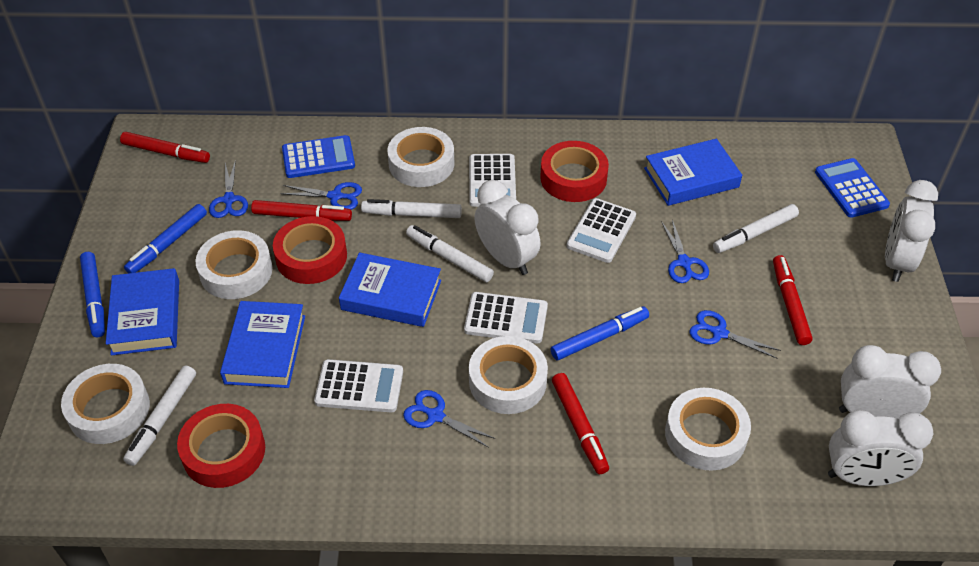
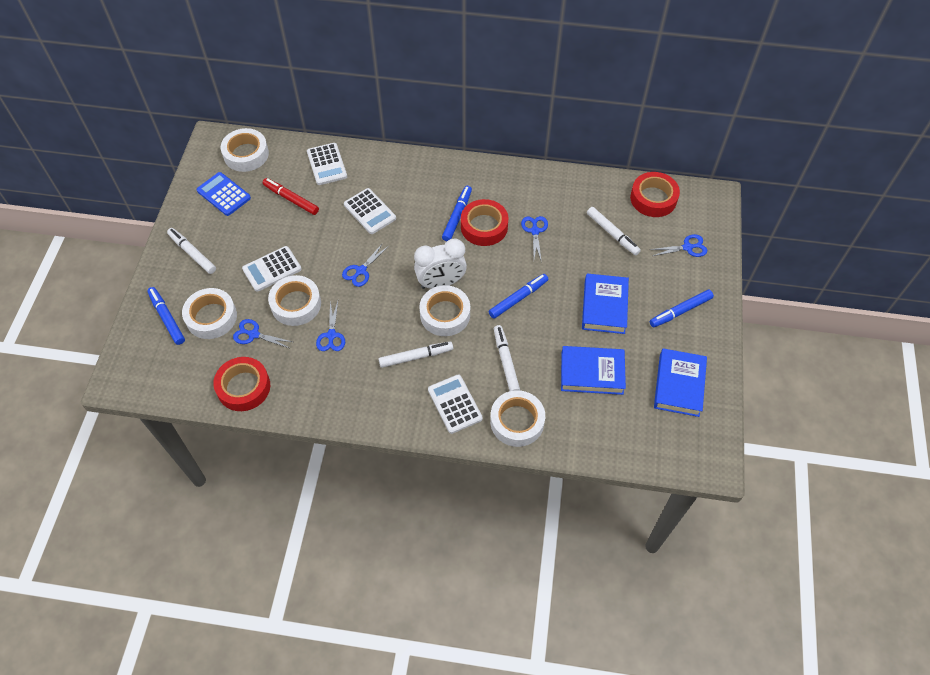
blue book: 4 -> 3
blue calculator: 2 -> 1
blue marker: 3 -> 4
red marker: 4 -> 1
white clock: 4 -> 1

